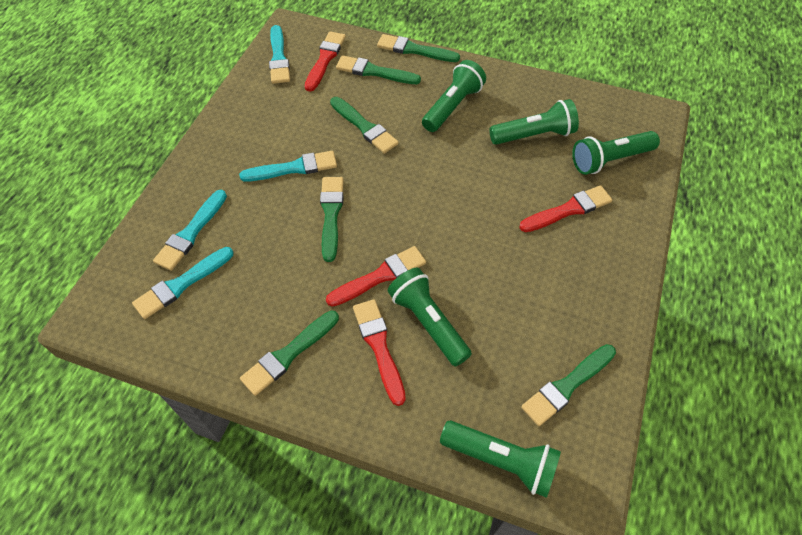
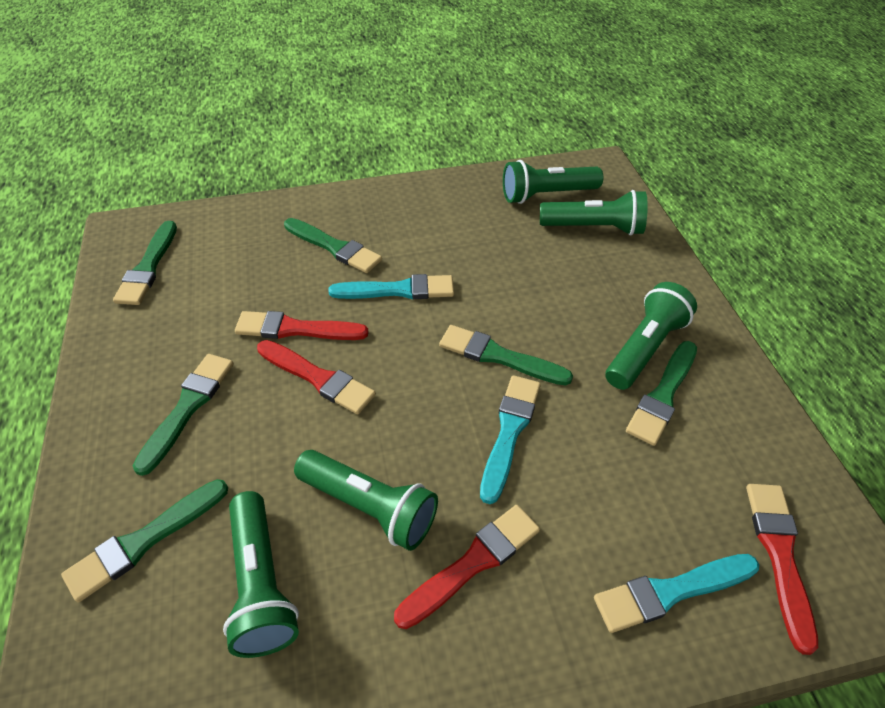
turquoise brush: 4 -> 3

